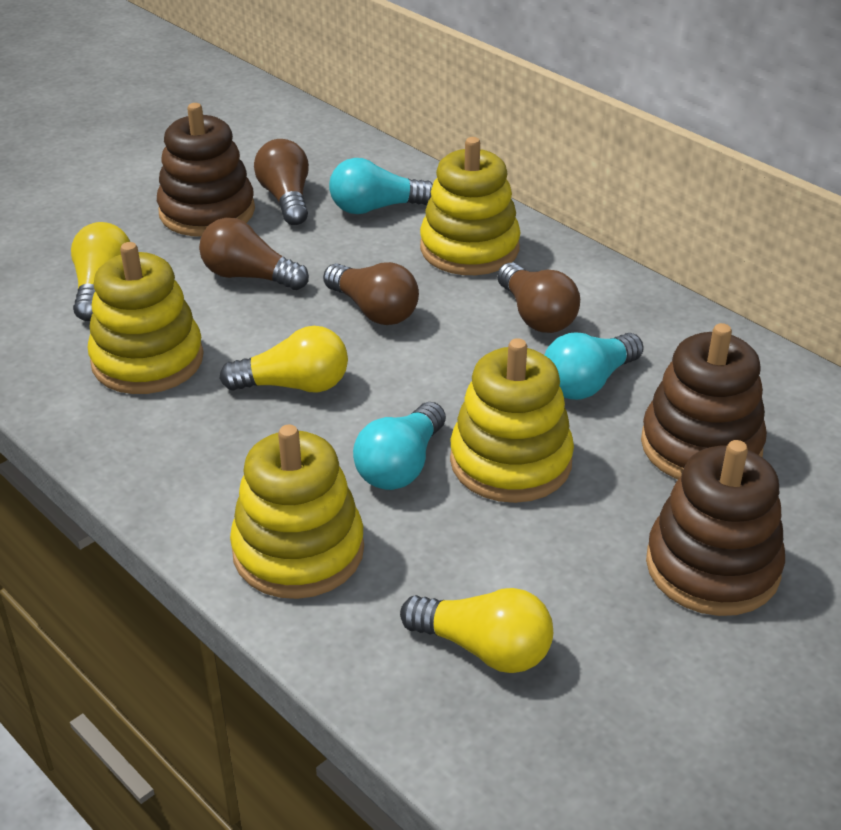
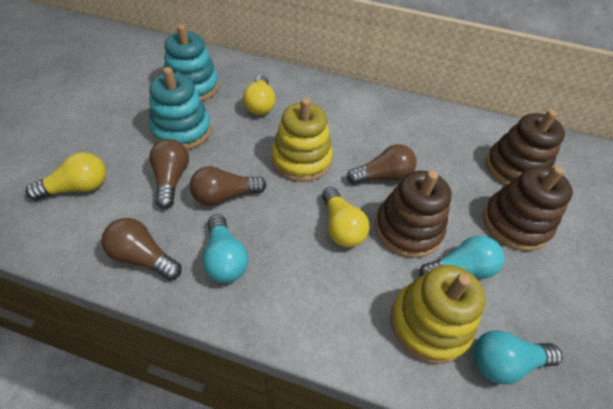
turquoise stacking toy: 0 -> 2
yellow stacking toy: 4 -> 2

